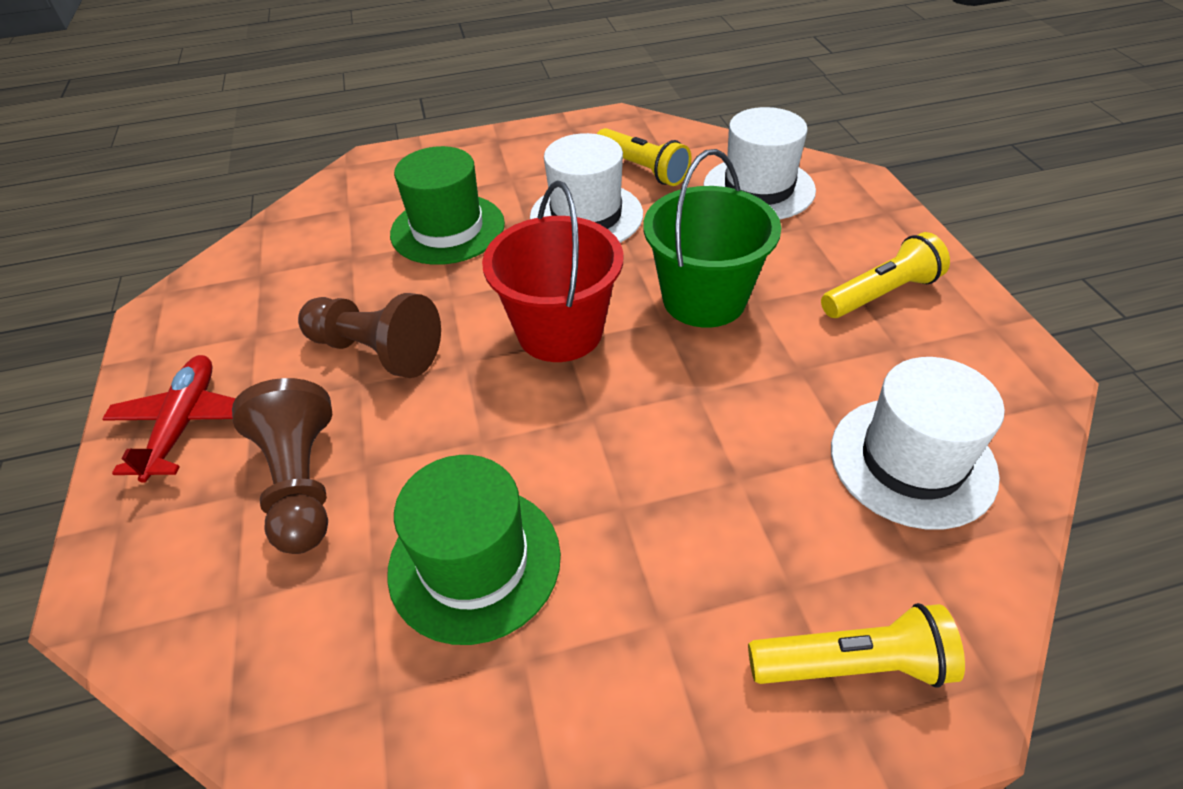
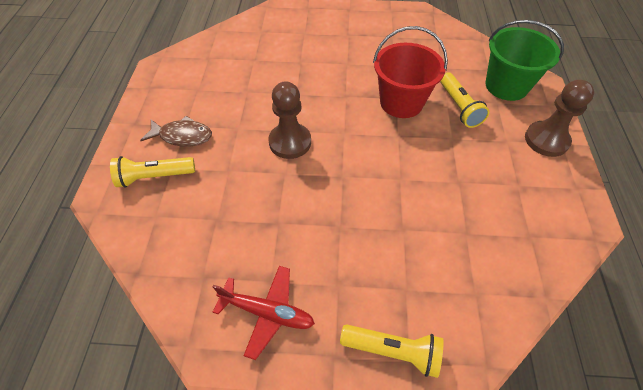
brown fish: 0 -> 1
green hat: 2 -> 0
white hat: 3 -> 0

